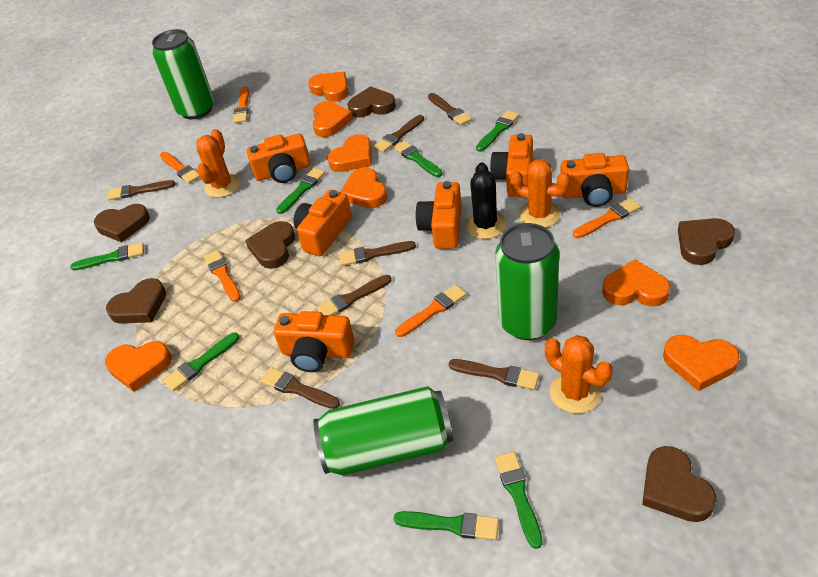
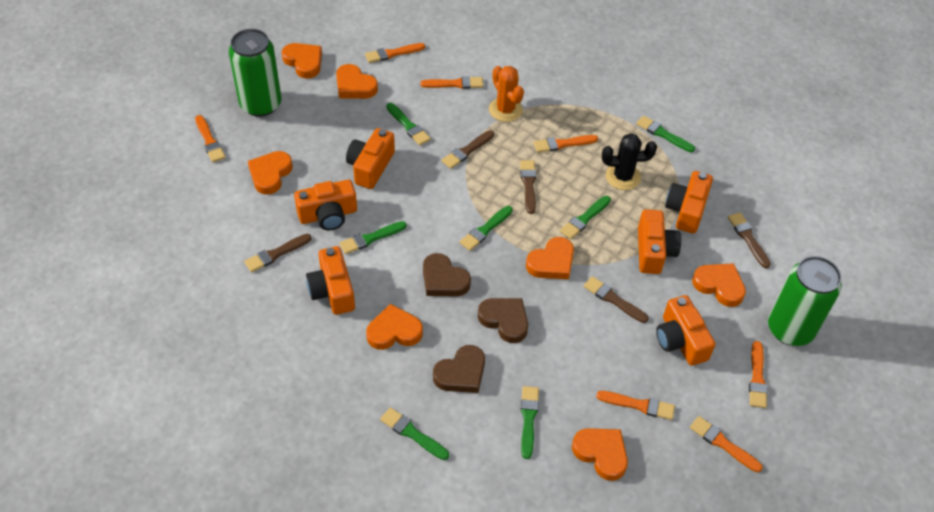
brown brush: 7 -> 5
brown heart: 6 -> 3
green can: 3 -> 2
orange brush: 5 -> 7
orange cactus: 3 -> 1

